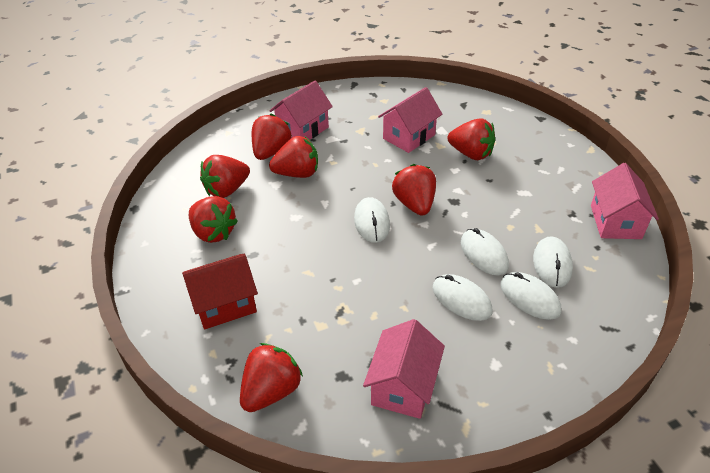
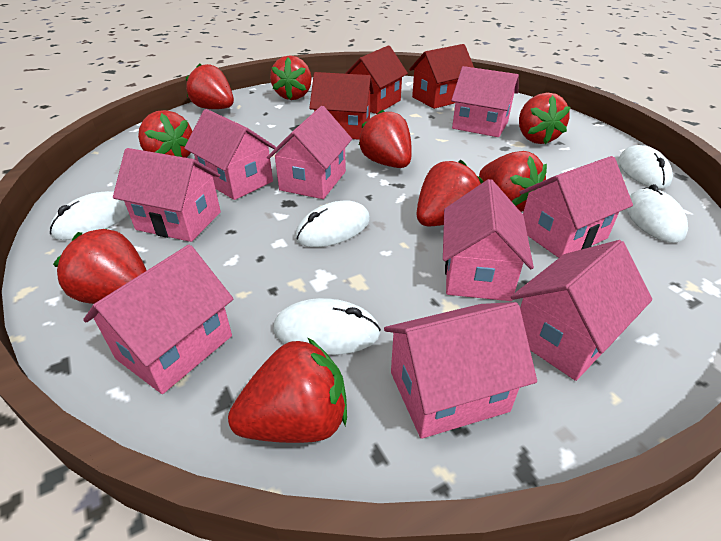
pink house: 4 -> 9
red house: 1 -> 3
red strawberry: 7 -> 9

